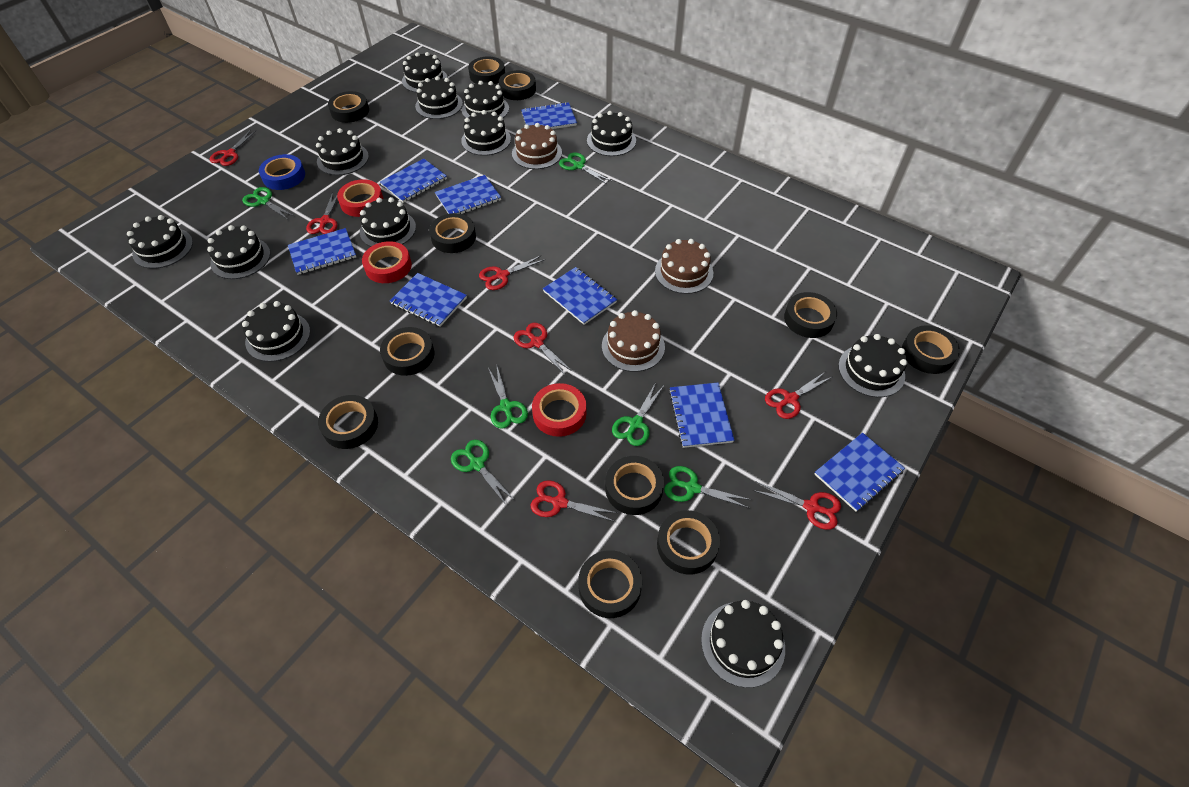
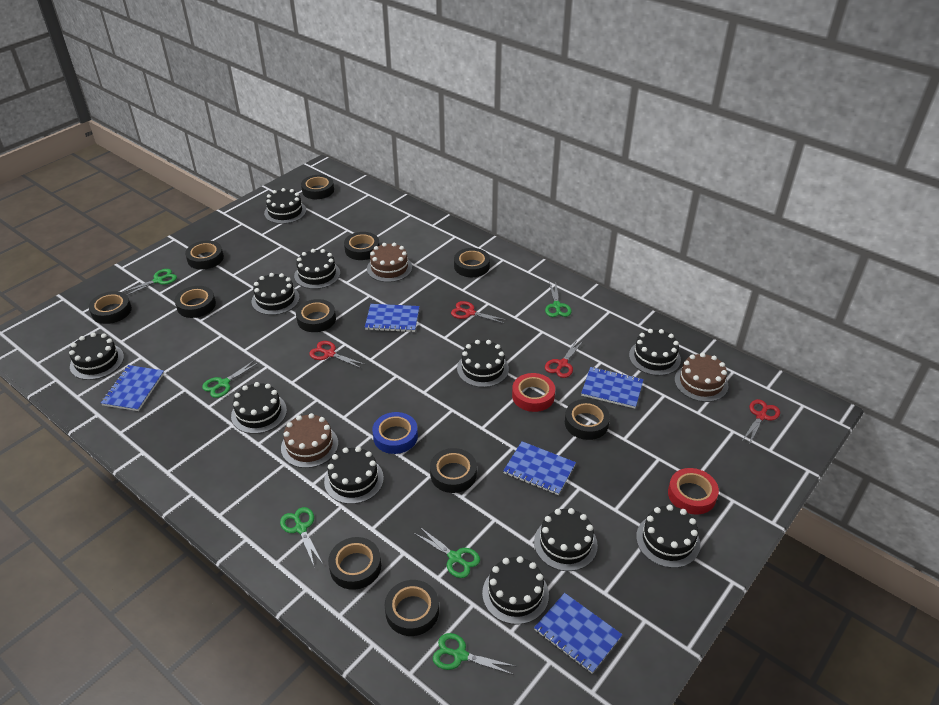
black cake: 12 -> 11
blue notebook: 8 -> 5
red scissors: 7 -> 4
red tape: 3 -> 2

